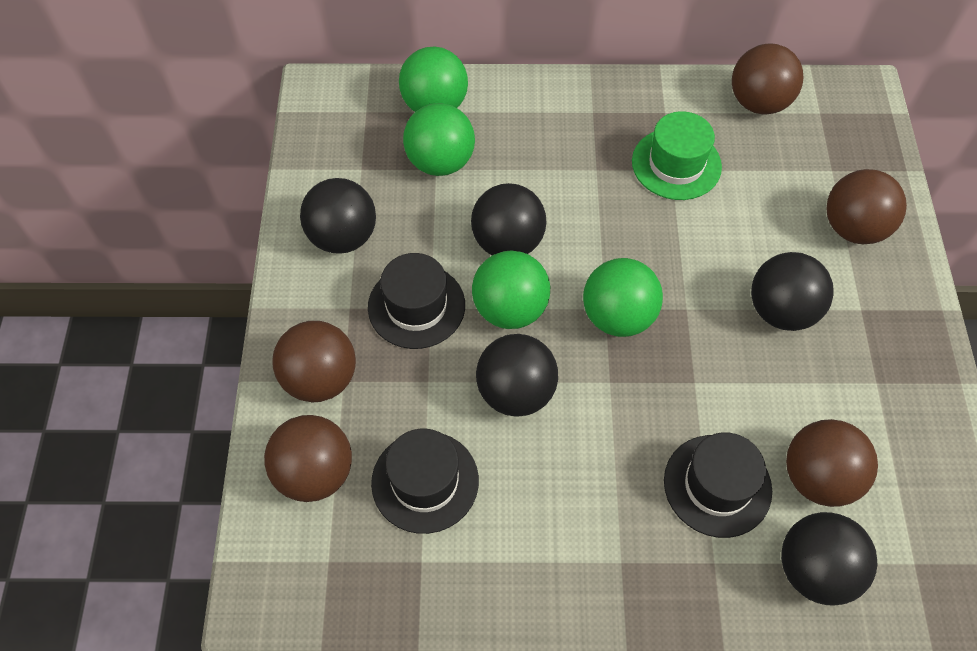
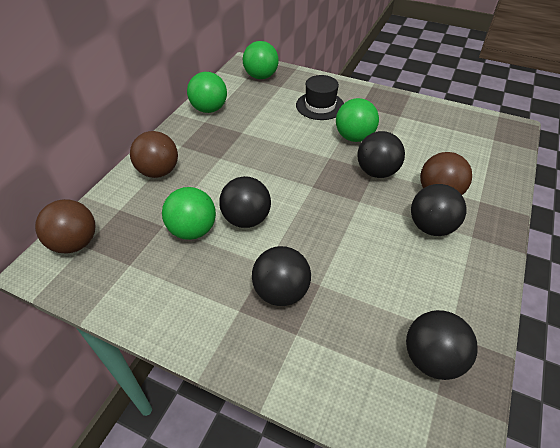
black hat: 3 -> 1
brown ball: 5 -> 3
green hat: 1 -> 0

